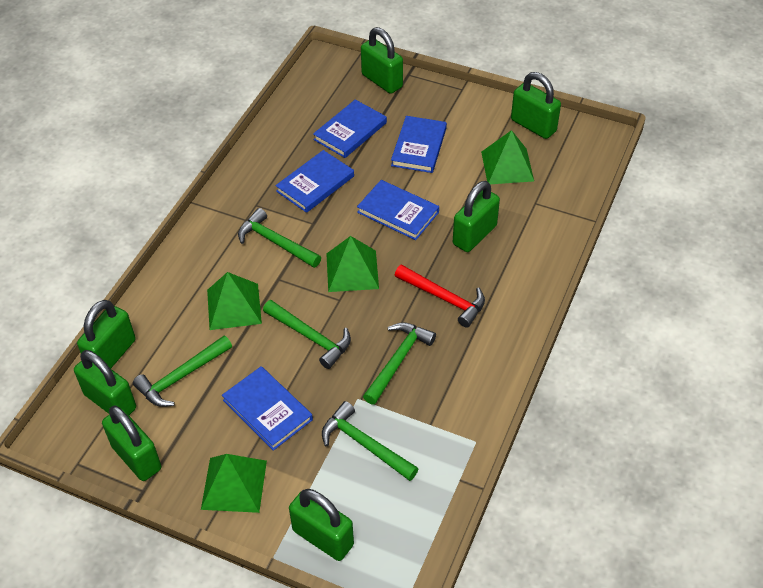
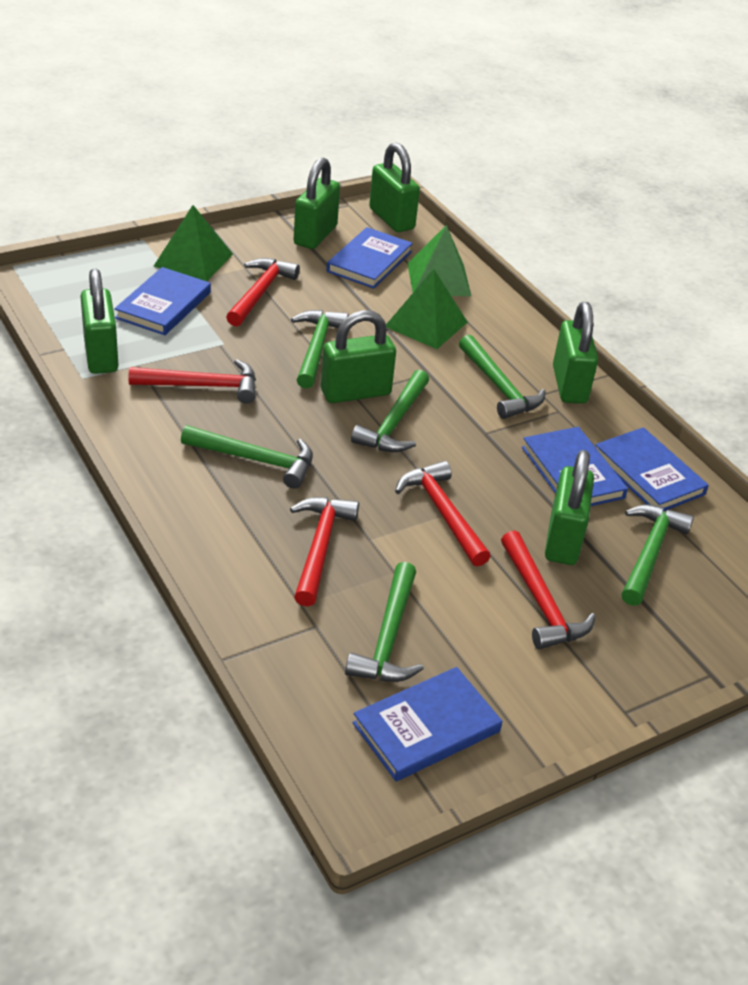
green hammer: 5 -> 6
green padlock: 7 -> 6
green pyramid: 4 -> 3
red hammer: 1 -> 5

